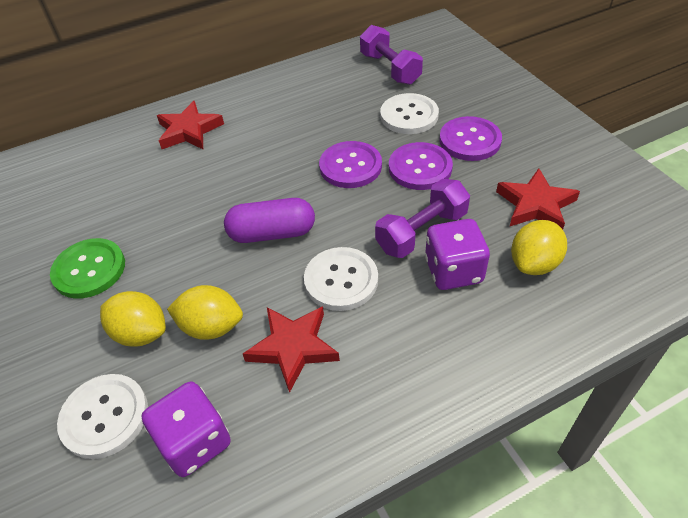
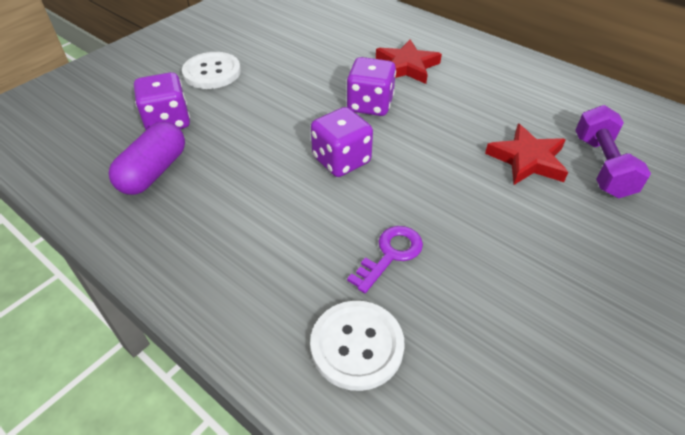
green button: 1 -> 0
purple button: 3 -> 0
purple dice: 2 -> 3
purple dumbbell: 2 -> 1
purple key: 0 -> 1
red star: 3 -> 2
white button: 3 -> 2
yellow lemon: 3 -> 0

